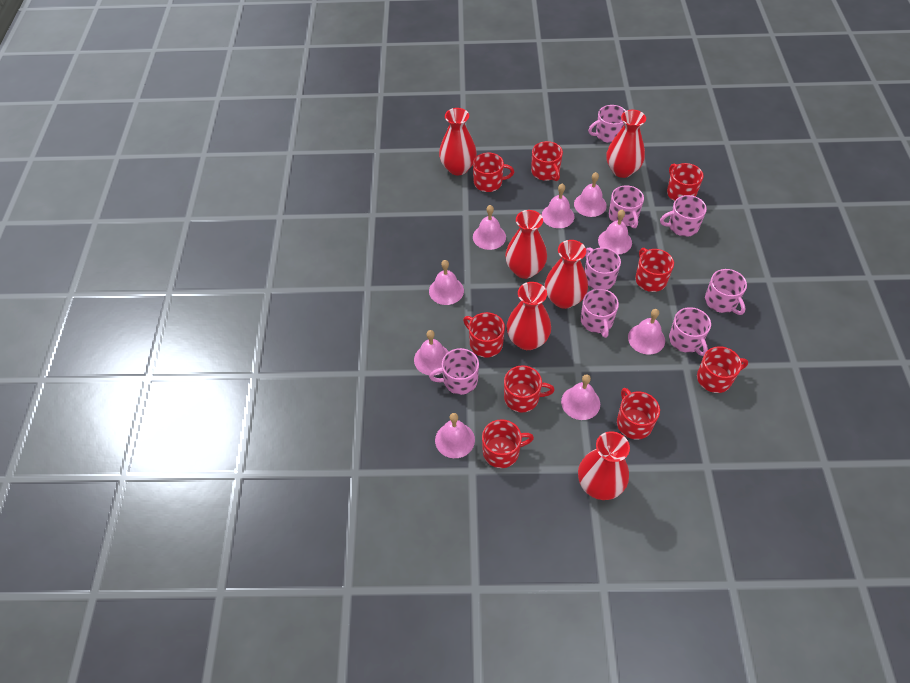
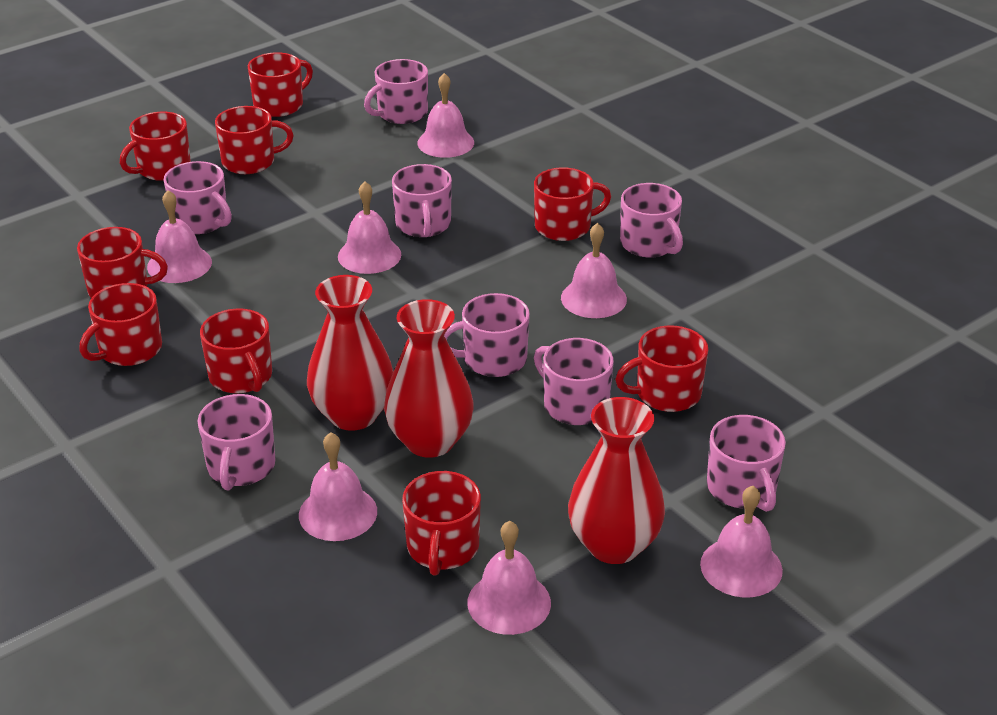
pink bell: 9 -> 7
red vase: 6 -> 3

